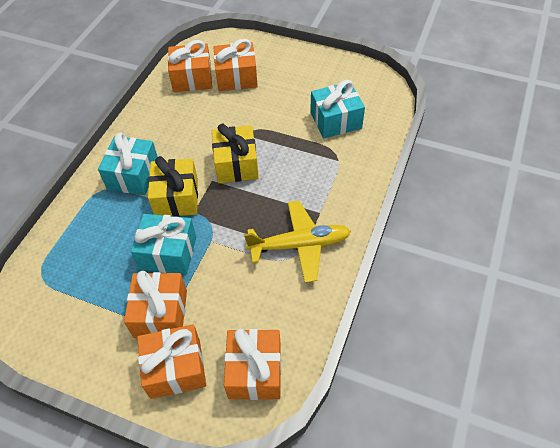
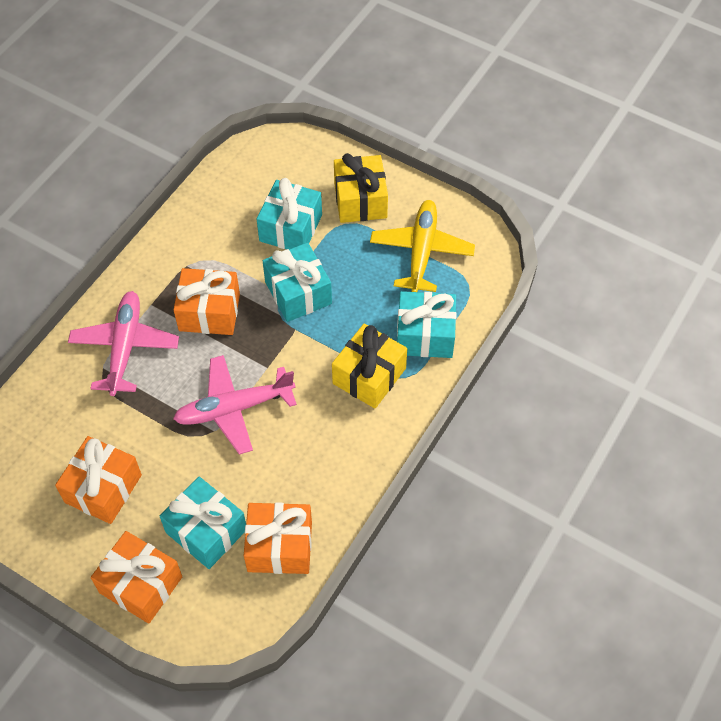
orange gift: 5 -> 4
pink plane: 0 -> 2
turquoise gift: 3 -> 4

